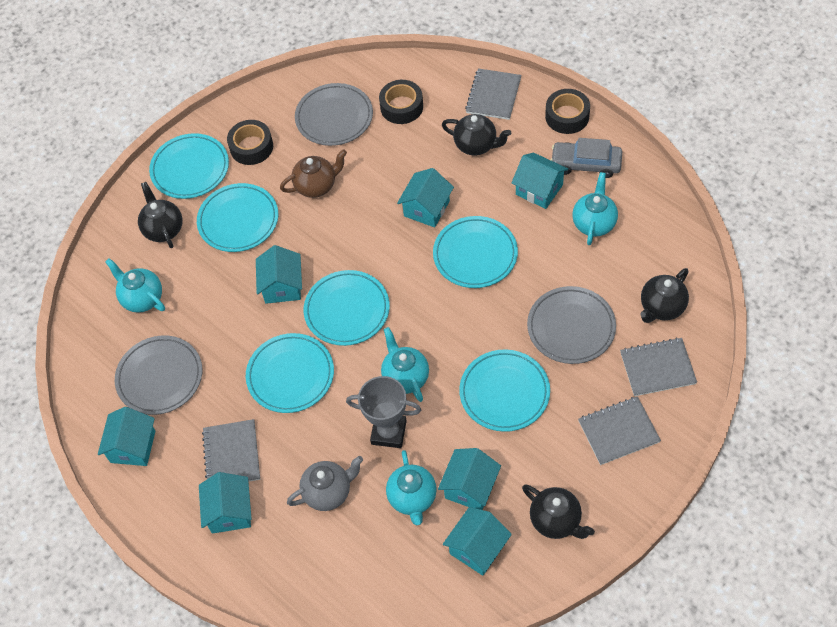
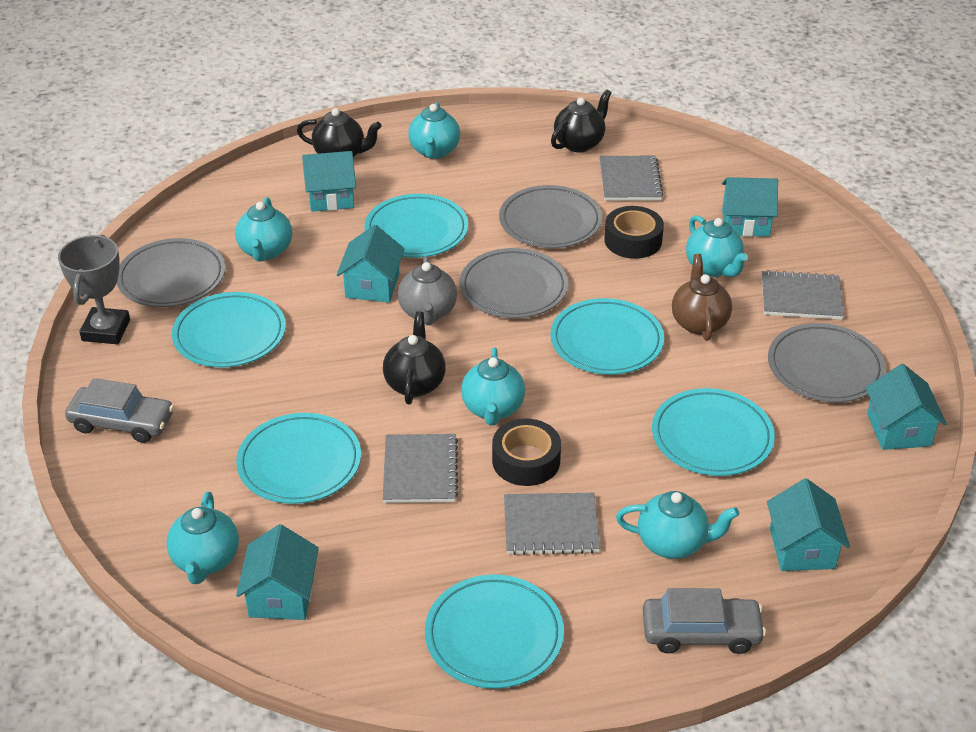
black tape: 3 -> 2
black teapot: 4 -> 3
grey car: 1 -> 2
grey plate: 3 -> 4
turquoise house: 7 -> 6
turquoise teapot: 4 -> 6

